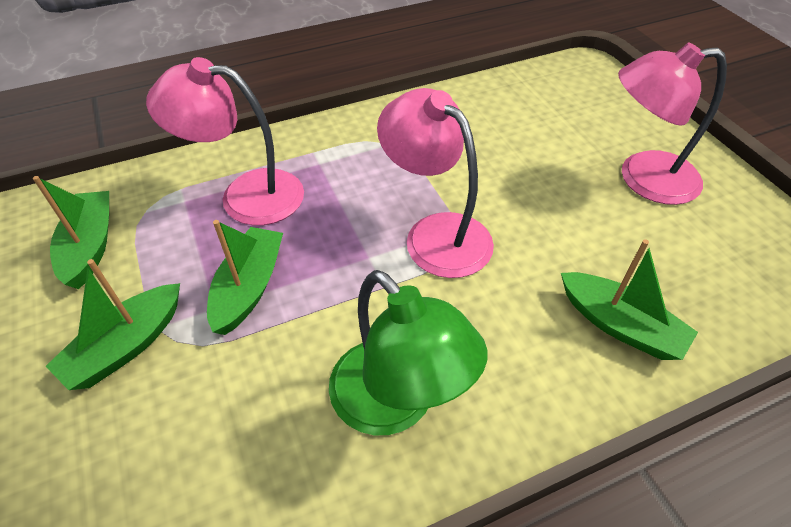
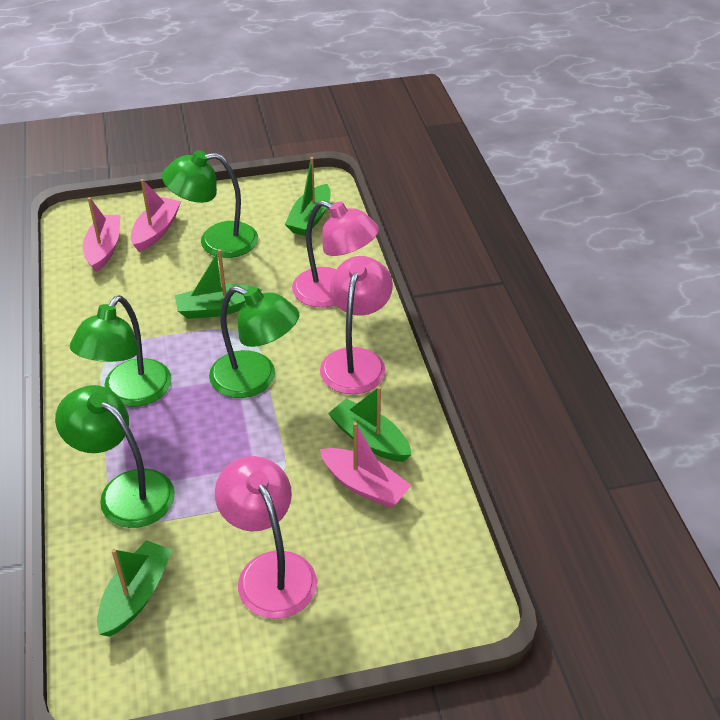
green lamp: 1 -> 4
pink boat: 0 -> 3

